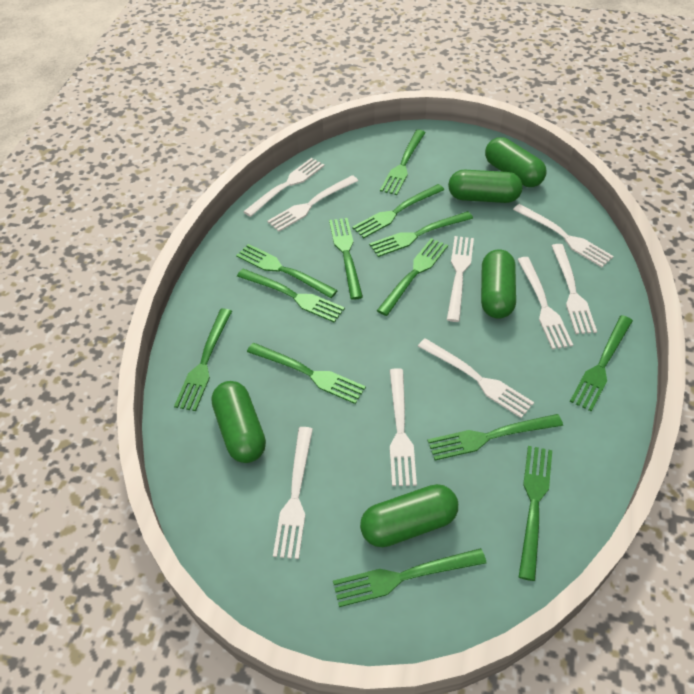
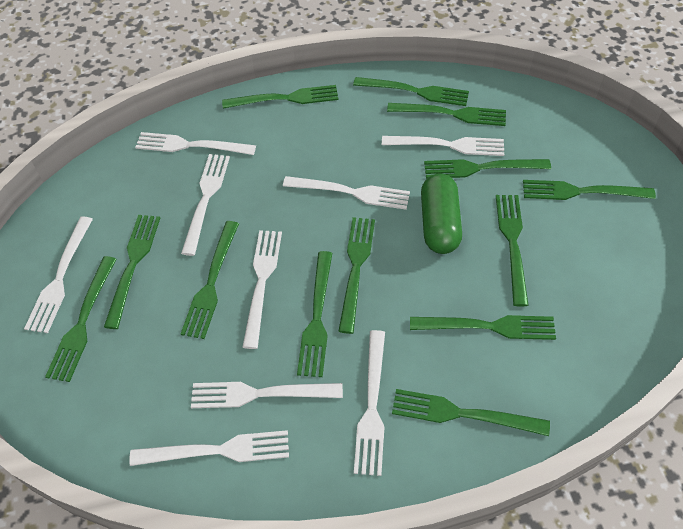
green capsule: 5 -> 1

